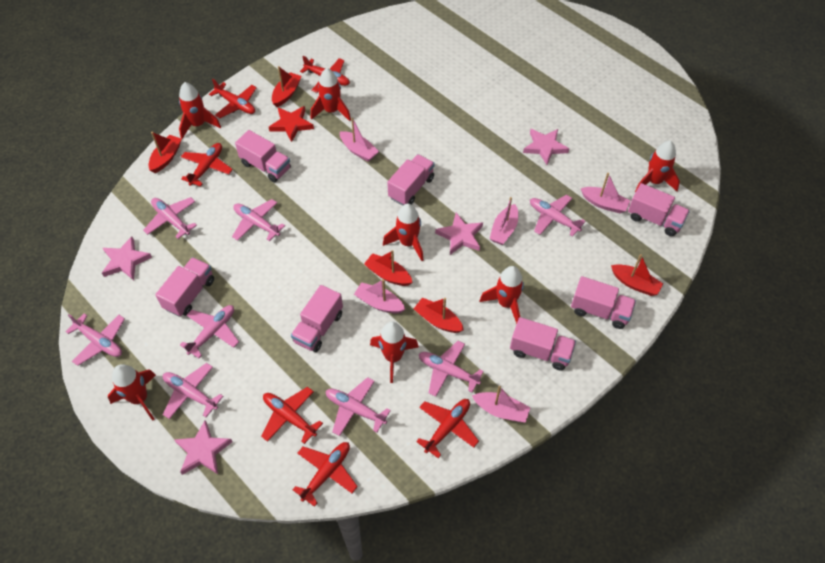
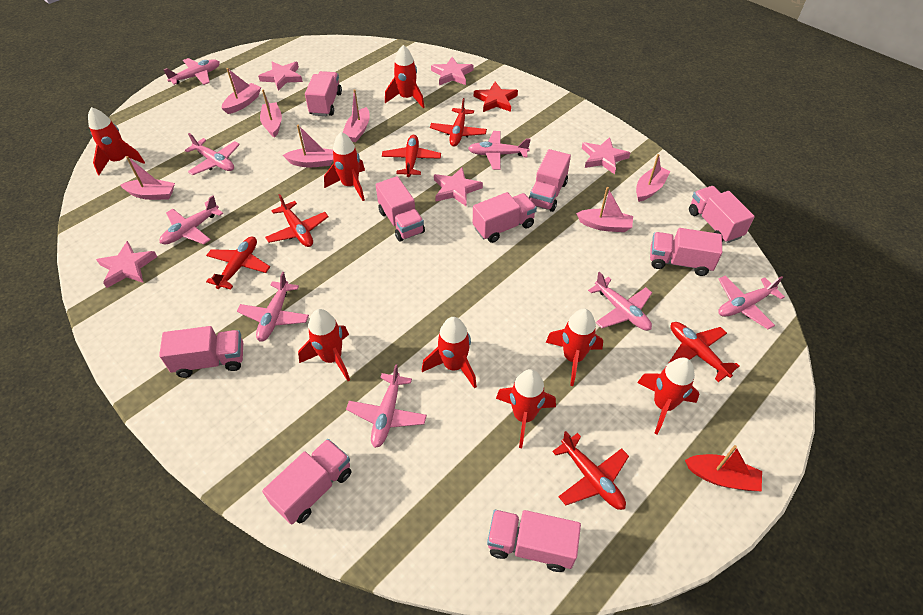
pink boat: 5 -> 7
pink star: 4 -> 5
pink truck: 7 -> 9
red boat: 5 -> 1
red rocket: 7 -> 8

